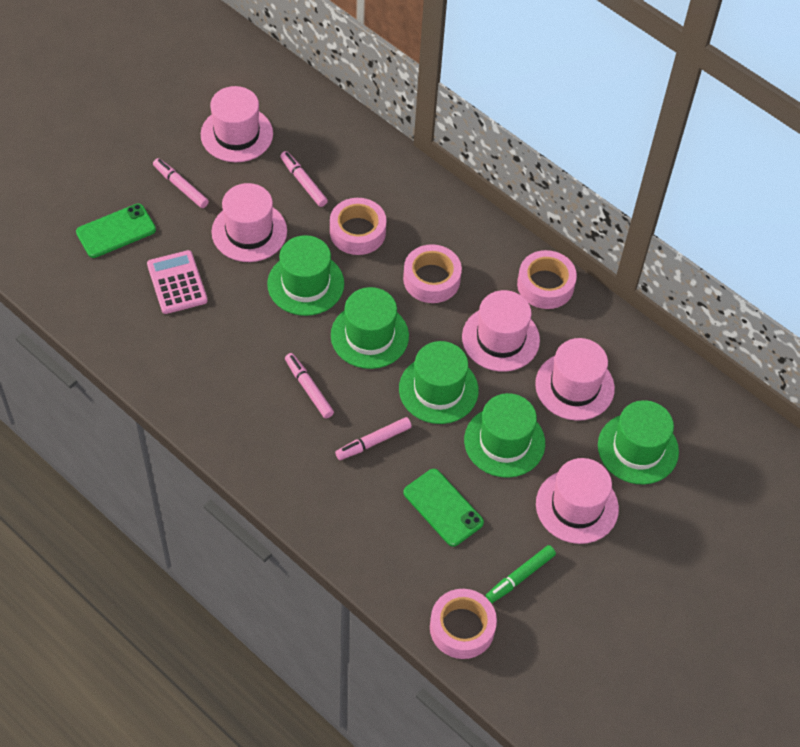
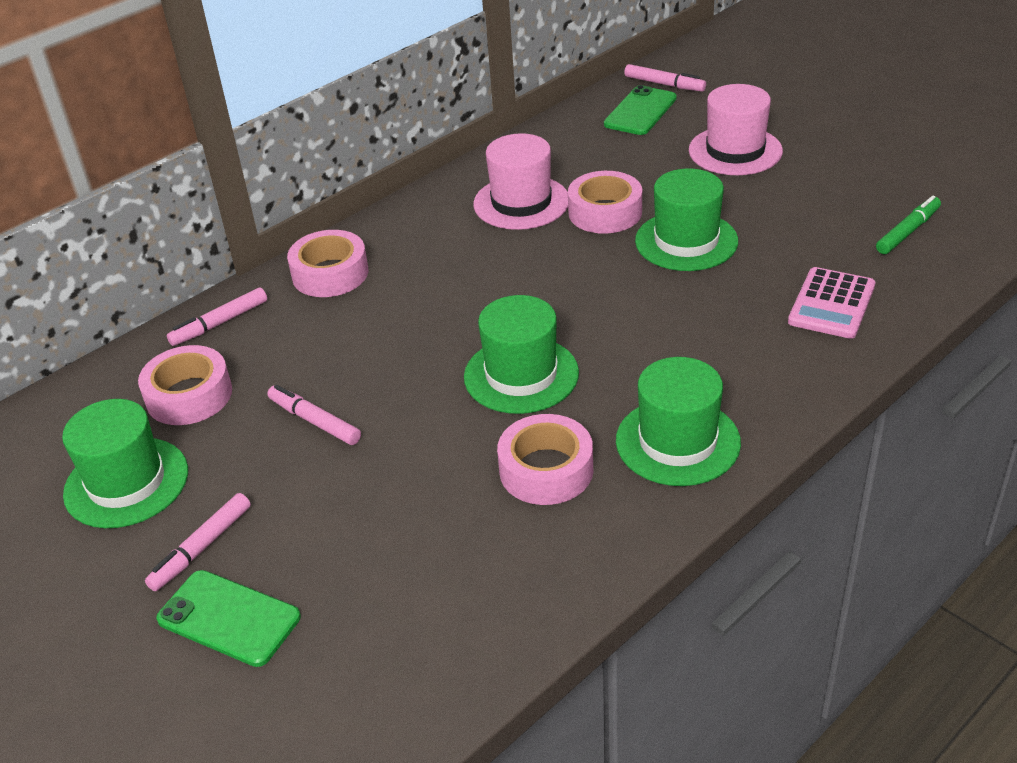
green hat: 5 -> 4
pink hat: 5 -> 2

